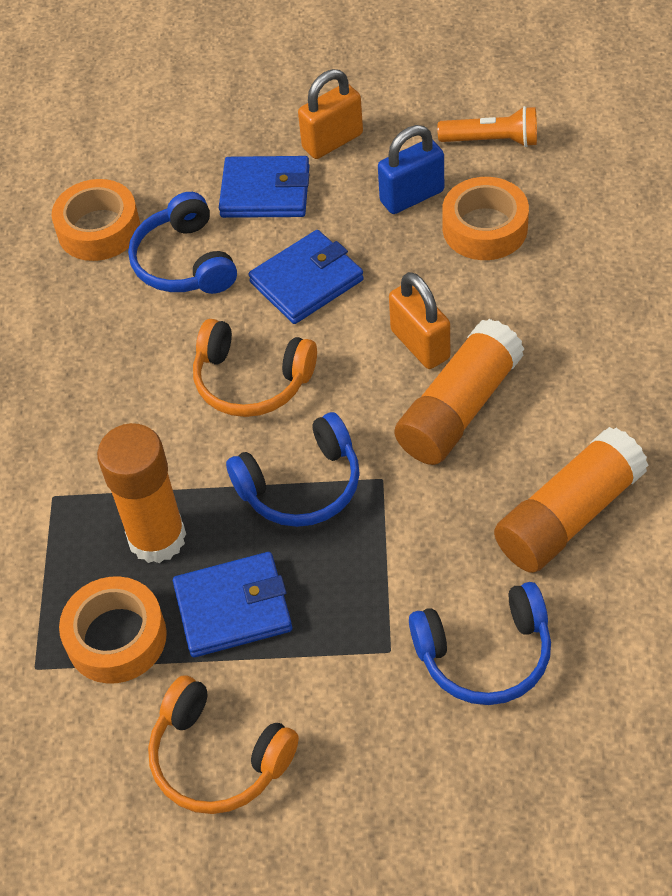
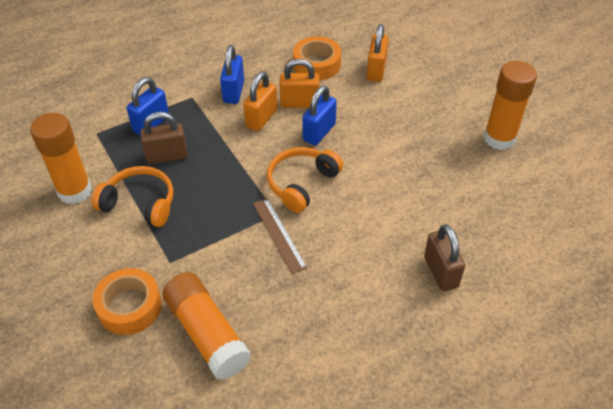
blue headphones: 3 -> 0
blue padlock: 1 -> 3
blue wallet: 3 -> 0
brown padlock: 0 -> 2
brown ruler: 0 -> 1
orange flashlight: 1 -> 0
orange padlock: 2 -> 3
orange tape: 3 -> 2

